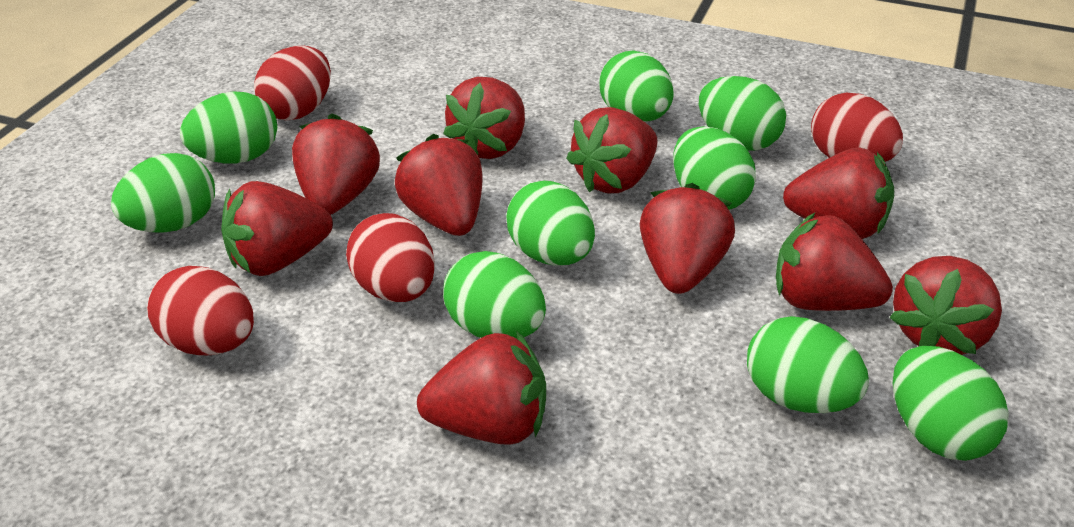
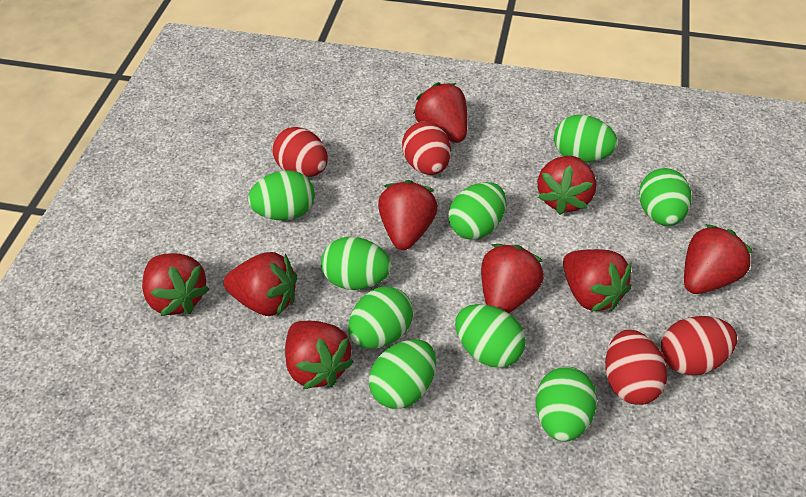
red strawberry: 10 -> 9

